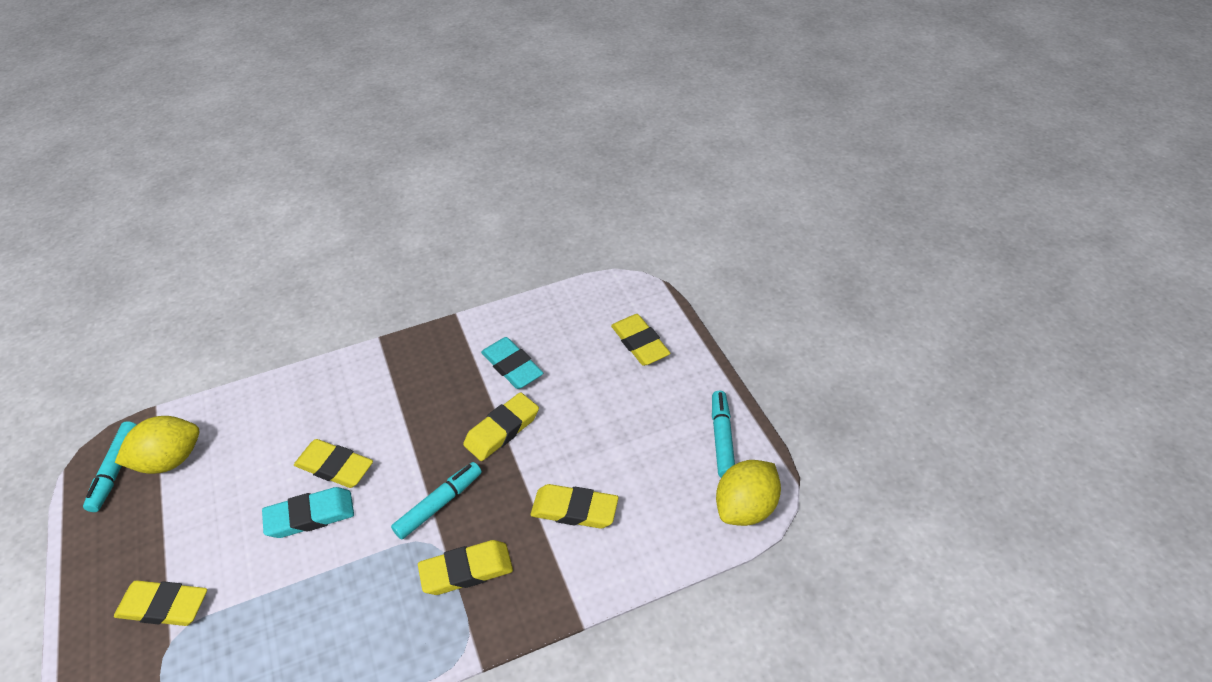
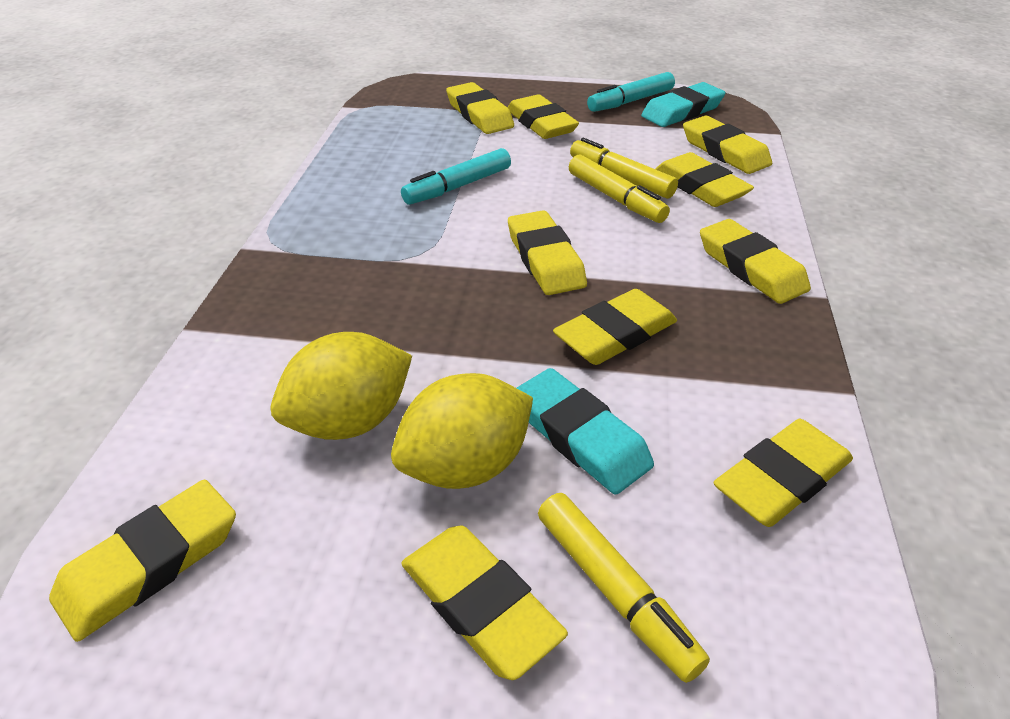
turquoise marker: 3 -> 2
yellow eraser: 6 -> 10
yellow marker: 0 -> 3

